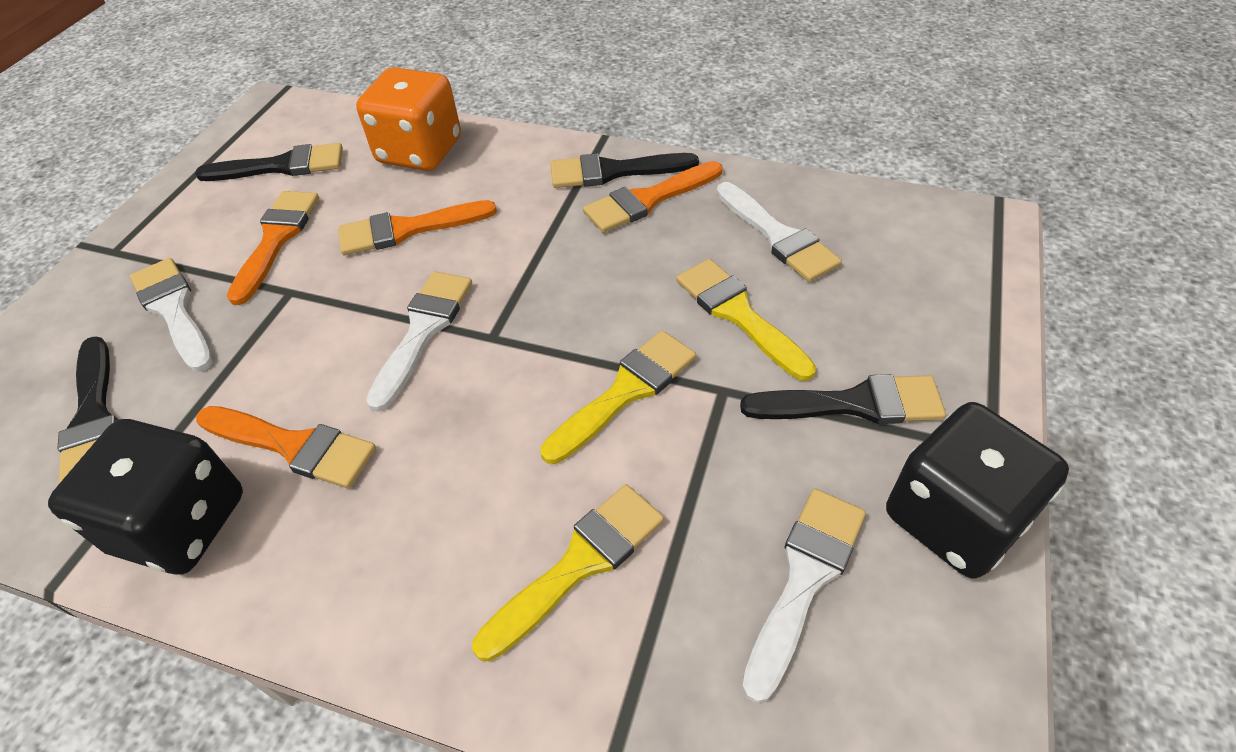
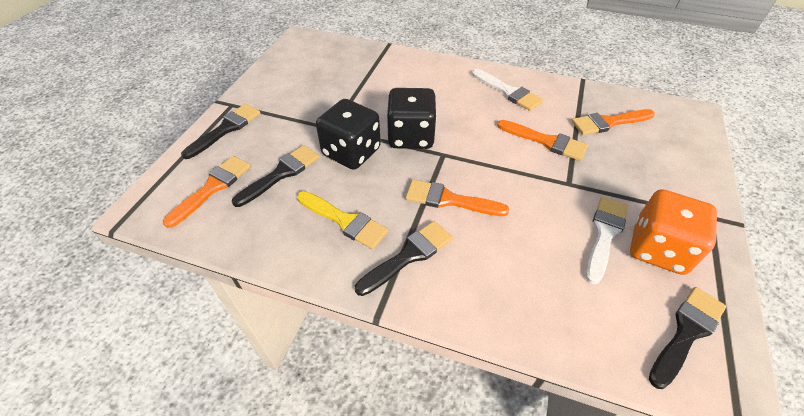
white brush: 4 -> 2
yellow brush: 3 -> 1

